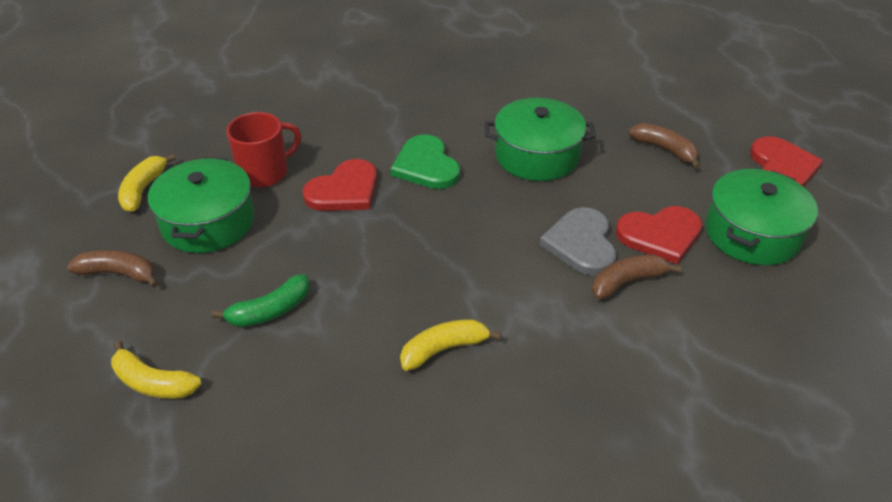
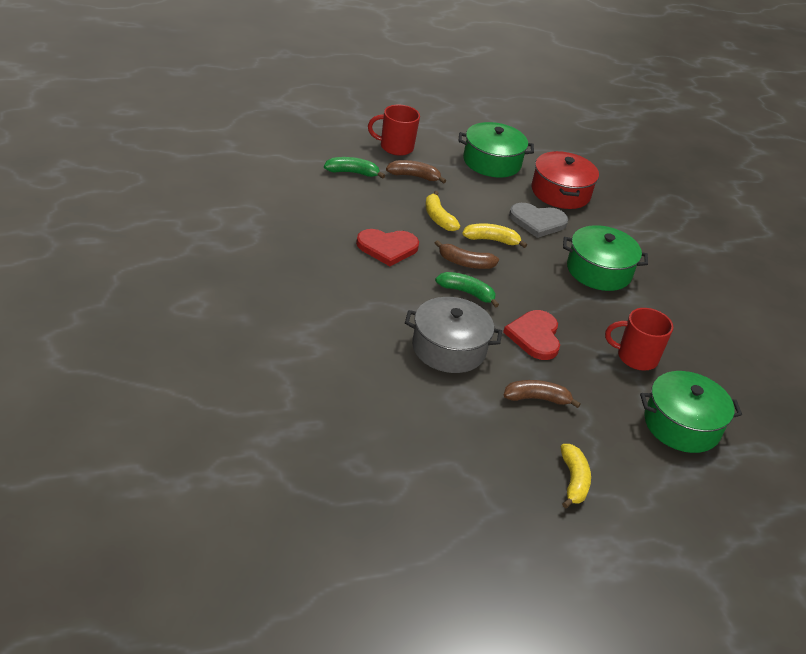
green banana: 1 -> 2
green heart: 1 -> 0
grey pot: 0 -> 1
red heart: 3 -> 2
red mug: 1 -> 2
red pot: 0 -> 1

